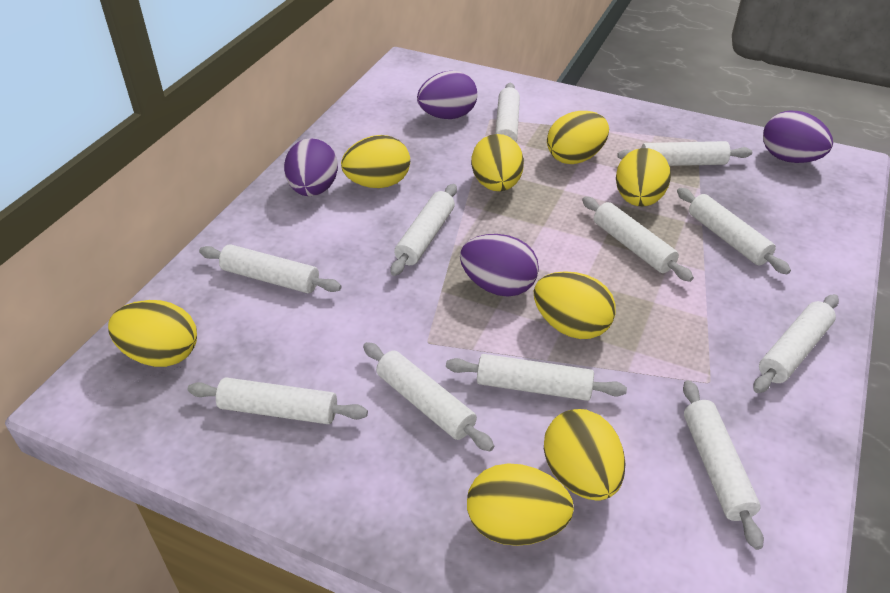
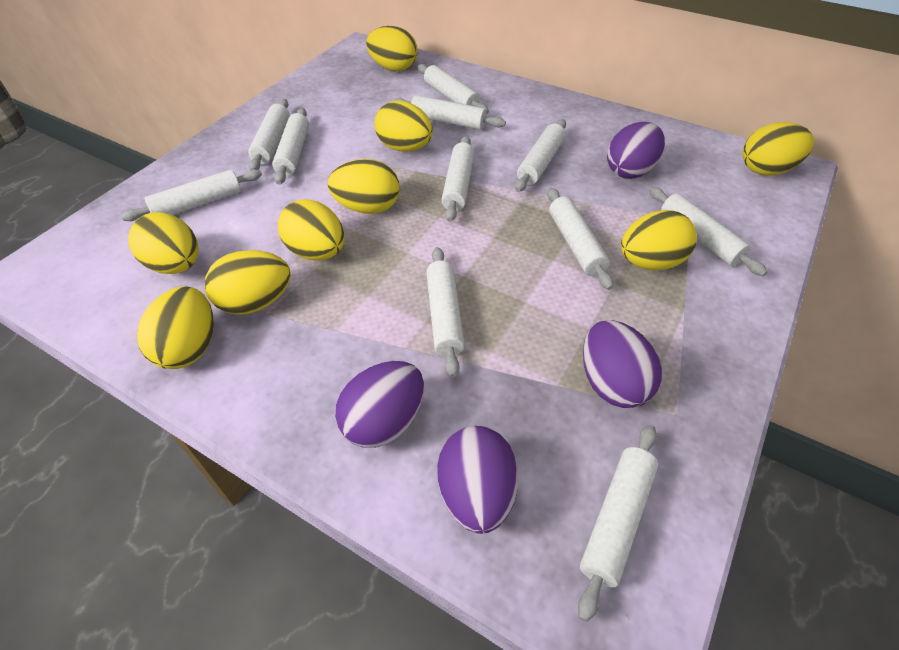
yellow egg: 8 -> 9

